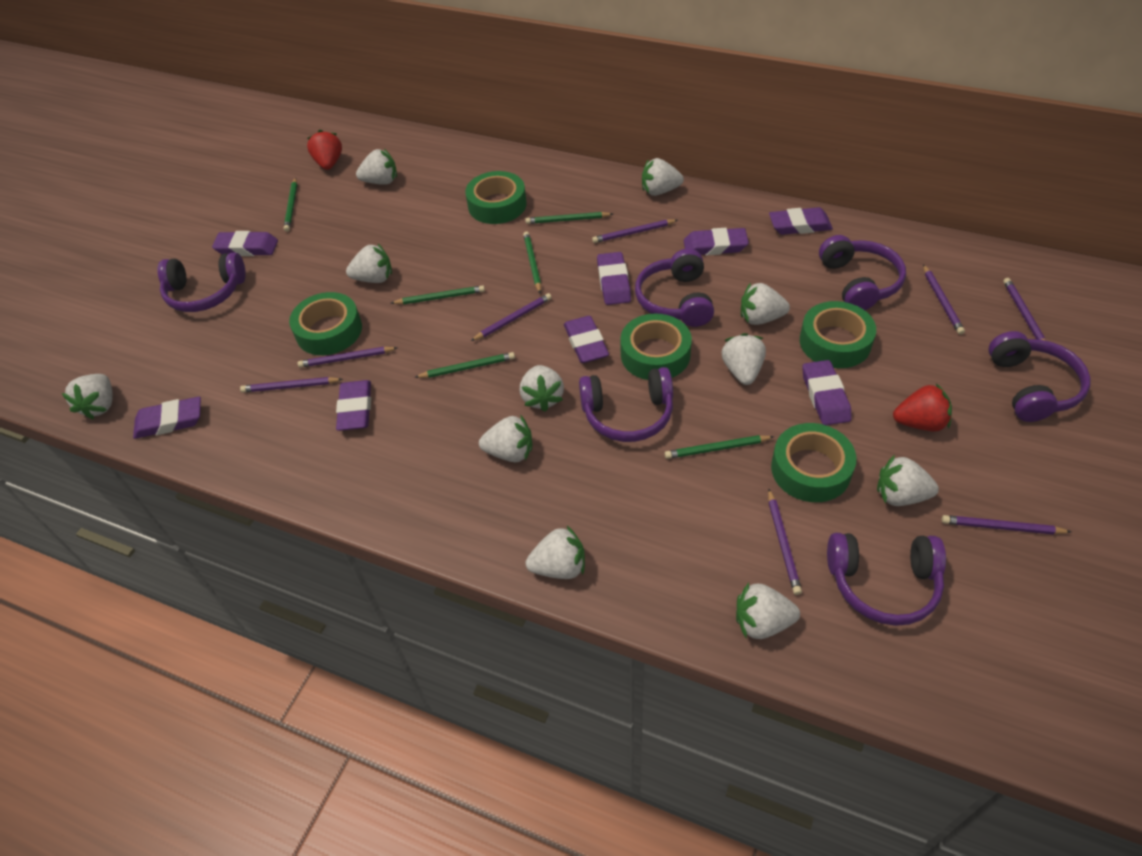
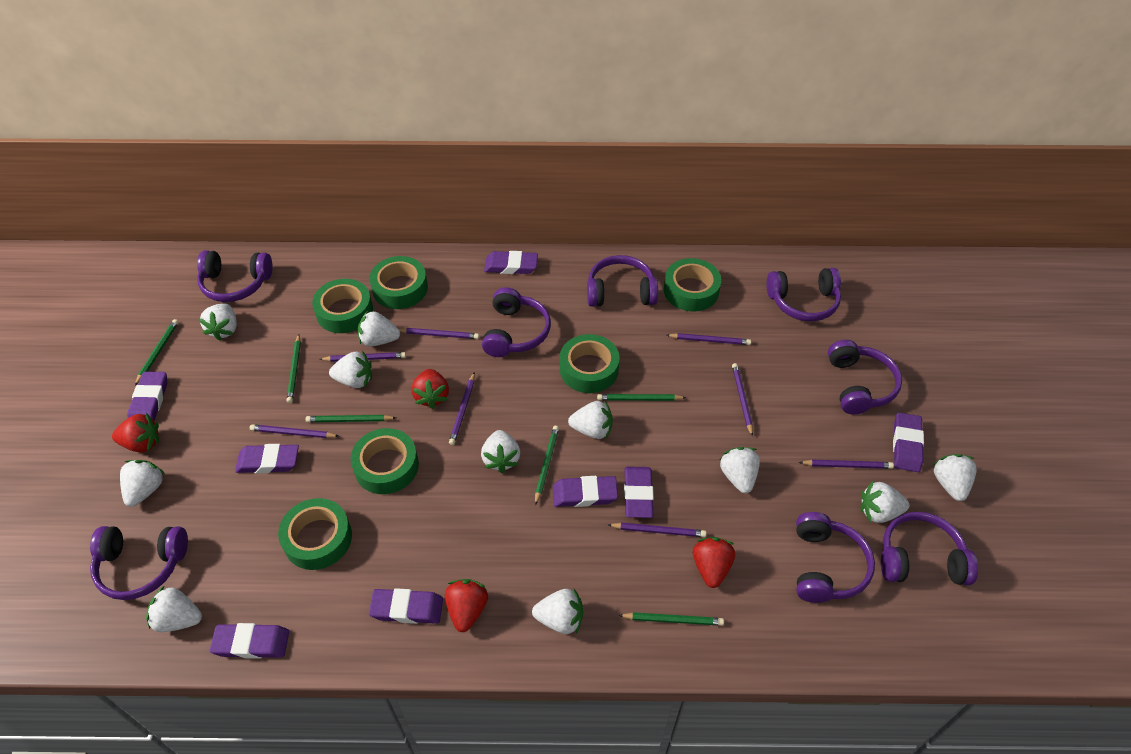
green tape: 5 -> 6
purple headphones: 6 -> 8
red strawberry: 2 -> 4

